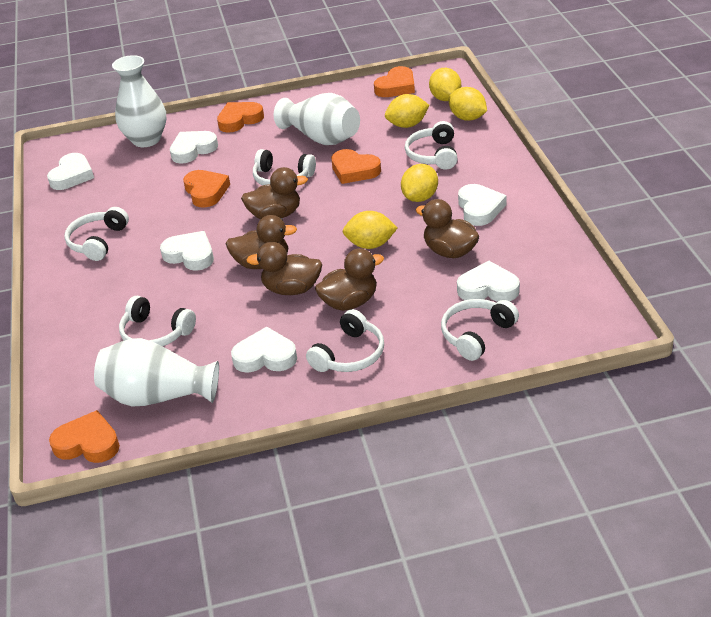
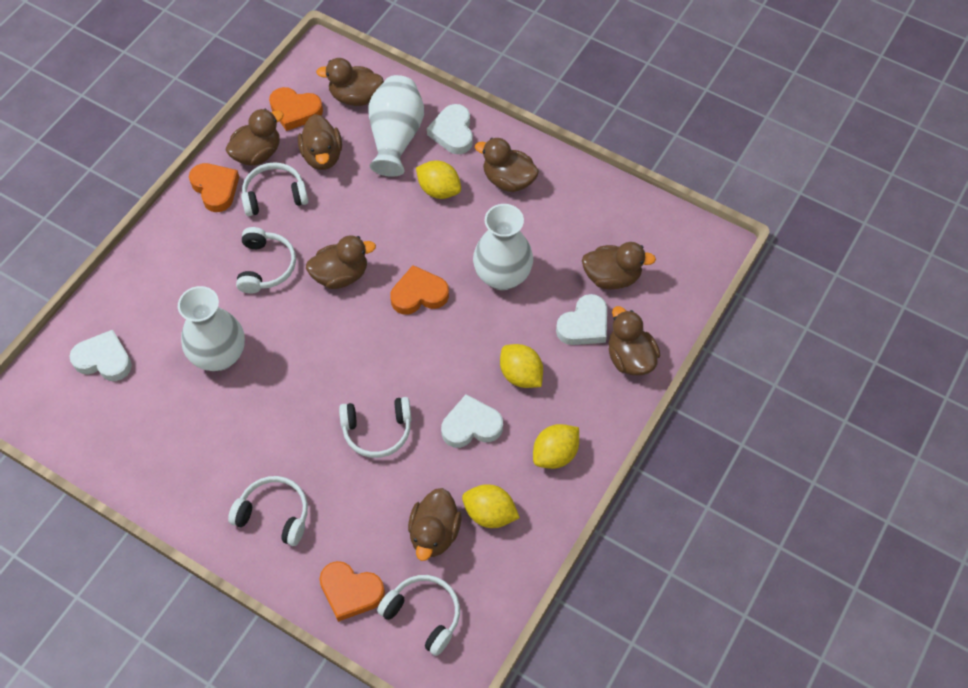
brown duck: 5 -> 8
orange heart: 5 -> 4
white headphones: 6 -> 5
white heart: 6 -> 4
yellow lemon: 5 -> 4

